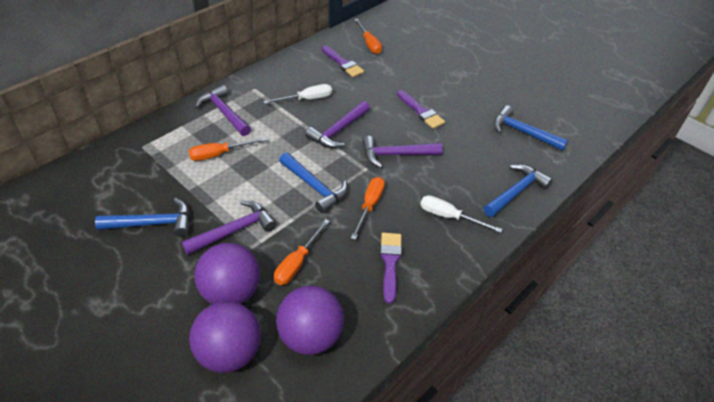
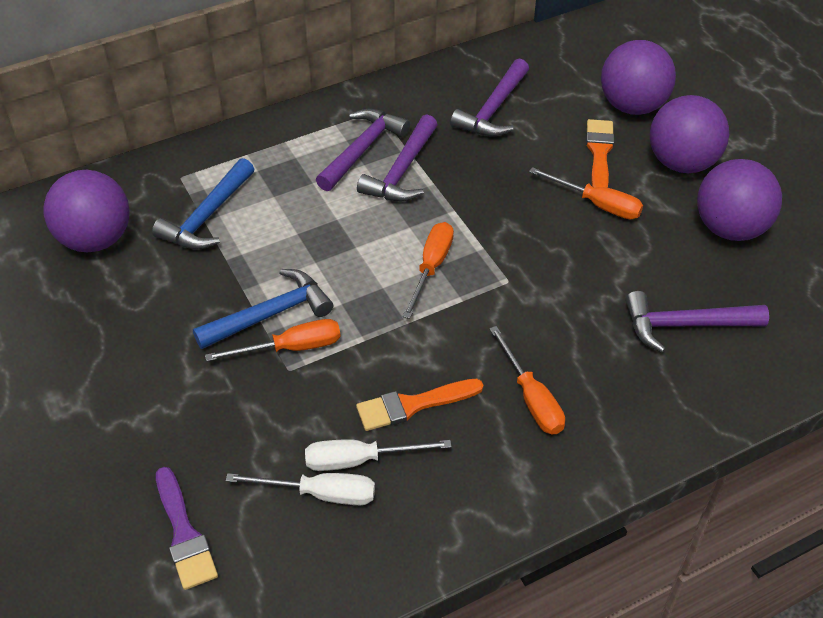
blue hammer: 4 -> 2
orange brush: 0 -> 2
purple ball: 3 -> 4
purple brush: 3 -> 1

